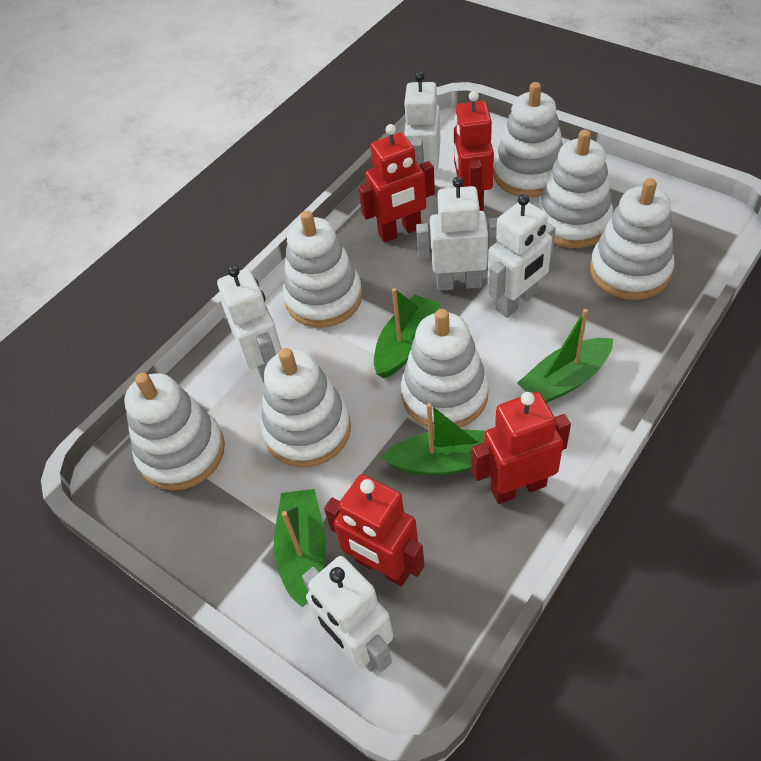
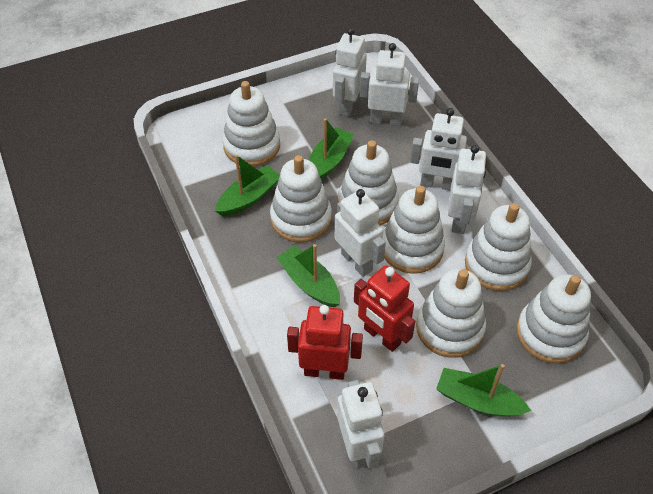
red robot: 4 -> 2
white robot: 5 -> 6

